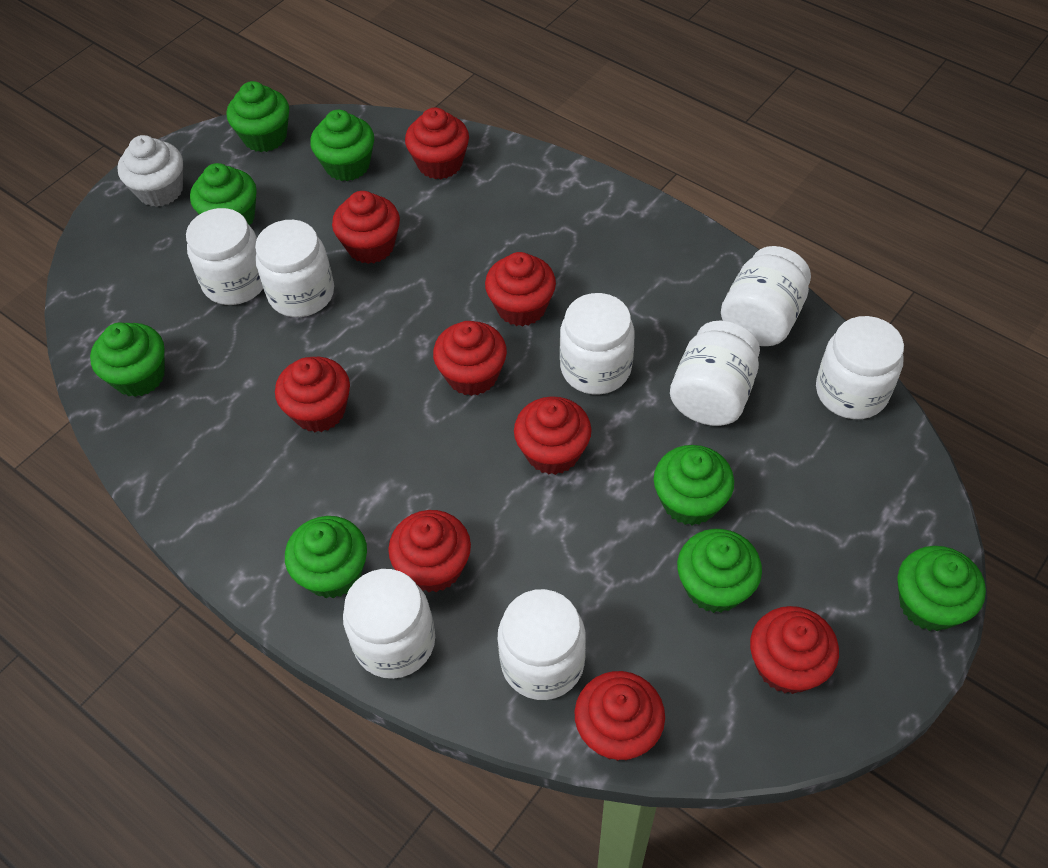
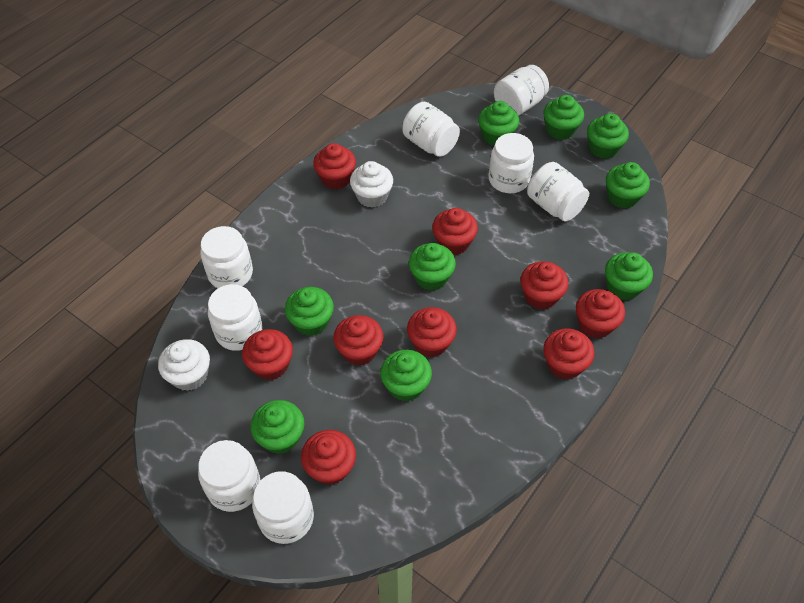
green cupcake: 8 -> 9
white cupcake: 1 -> 2

